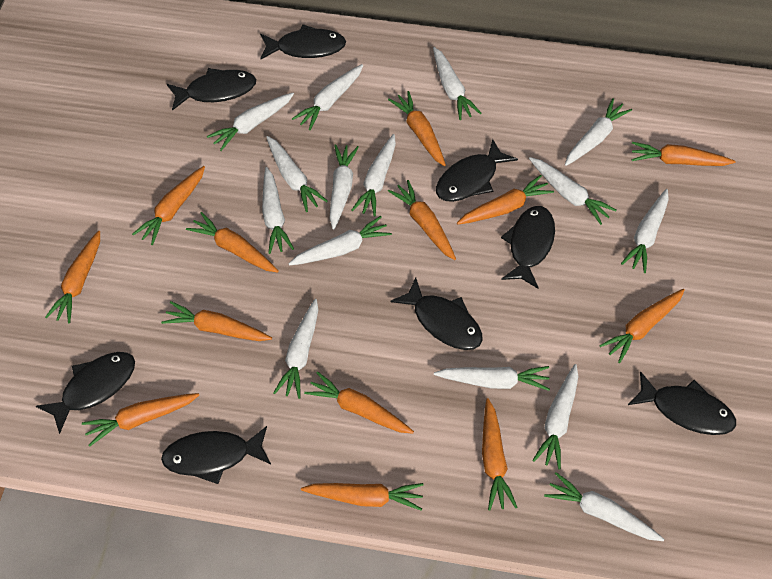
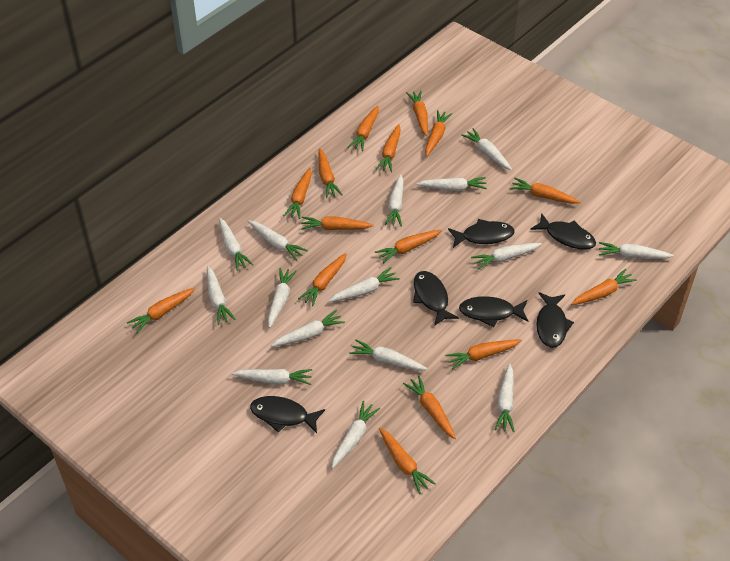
black fish: 8 -> 6
orange carrot: 13 -> 15

